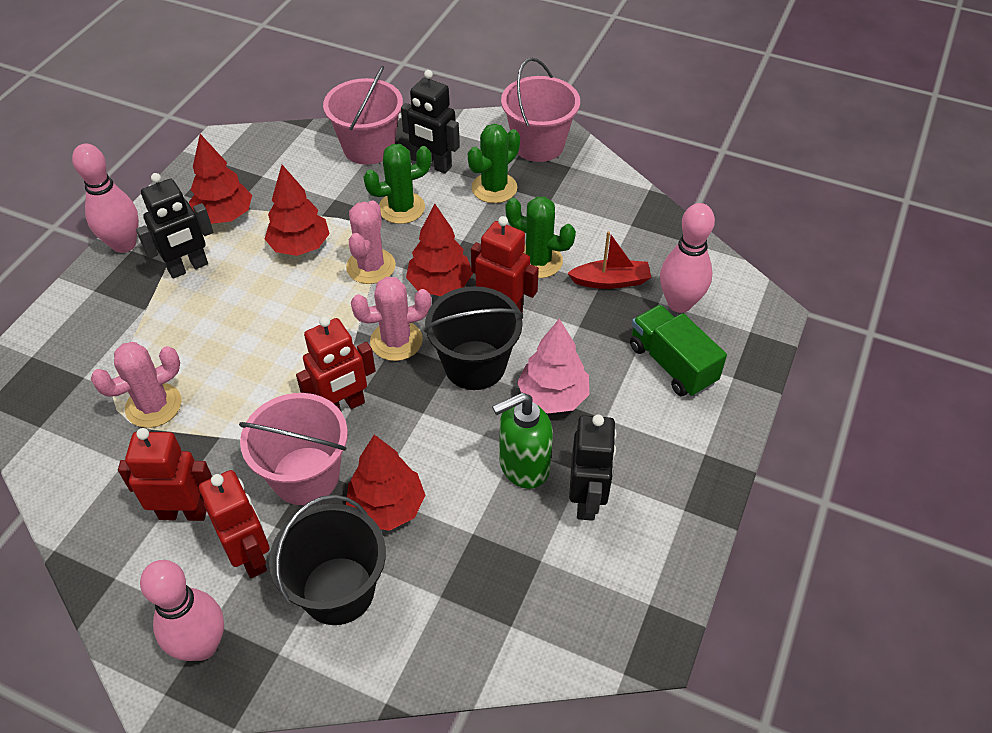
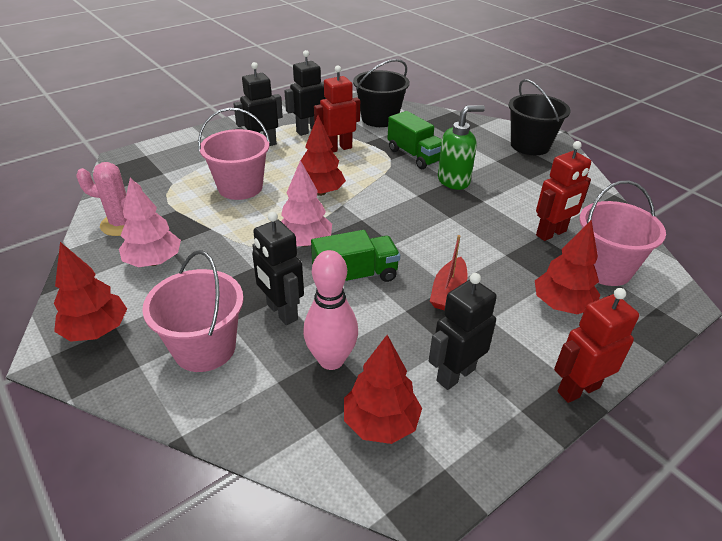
black robot: 3 -> 4
green cactus: 3 -> 0
green truck: 1 -> 2
pink bowling pin: 3 -> 1
pink cactus: 3 -> 1
pink tree: 1 -> 2
red robot: 4 -> 3

